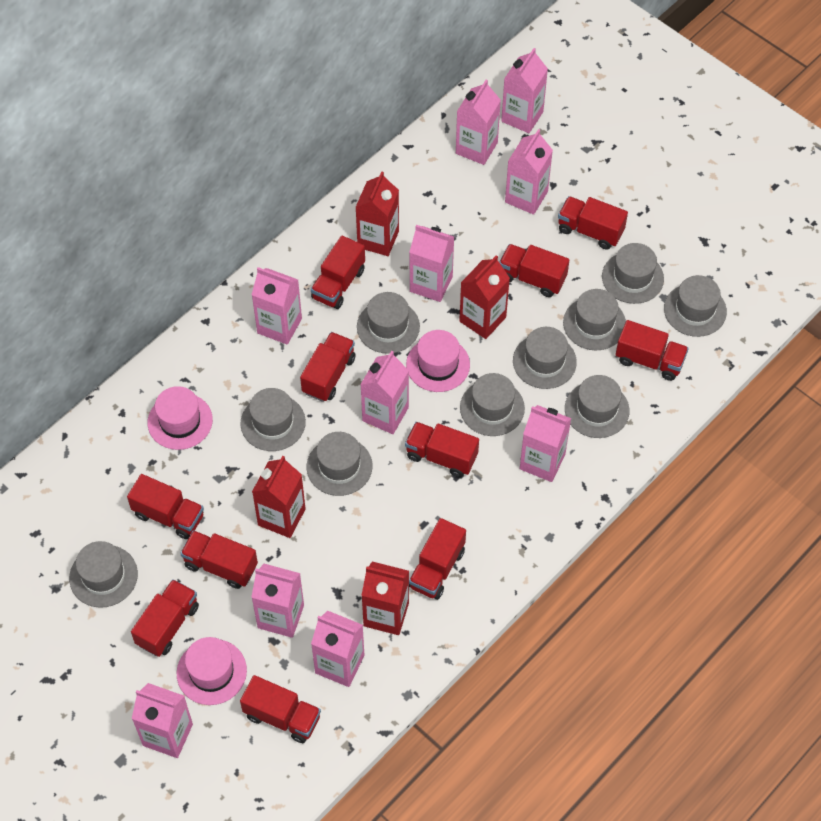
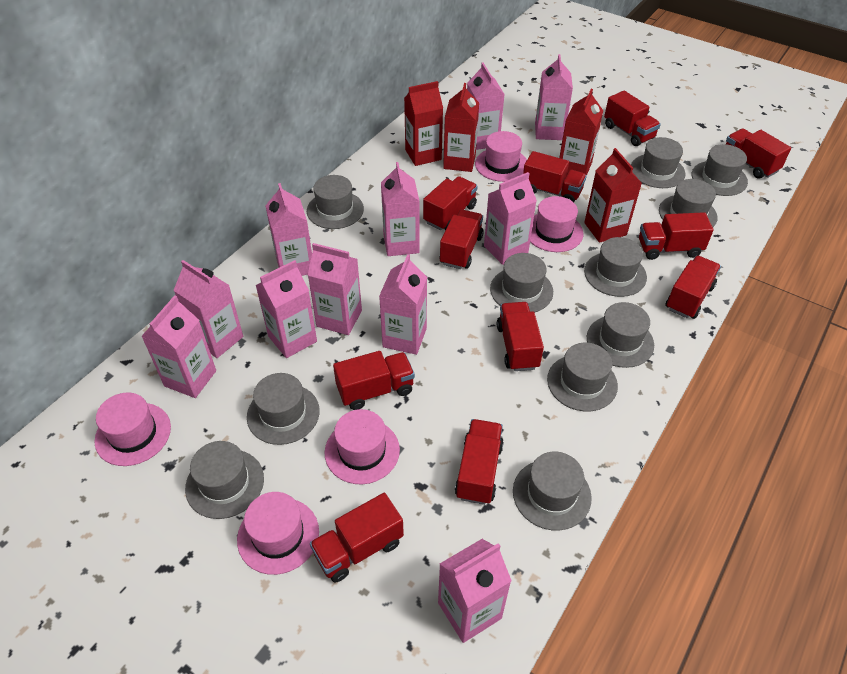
grey hat: 10 -> 11
pink carton: 10 -> 11
pink hat: 3 -> 5

